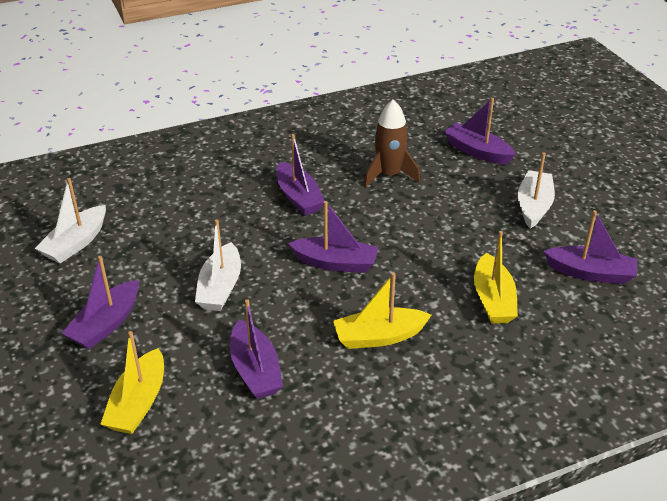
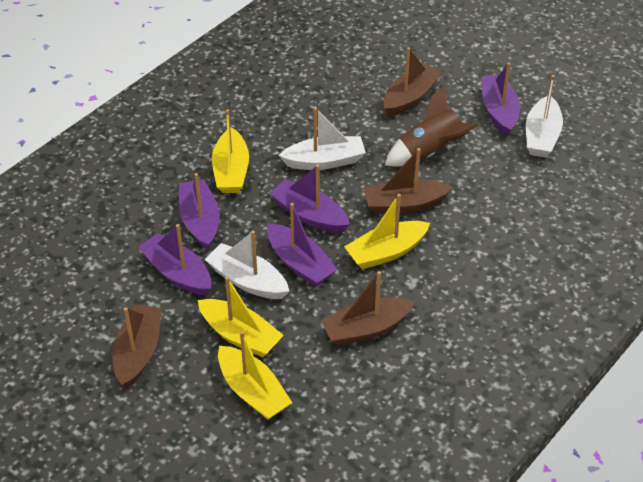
brown boat: 0 -> 4
purple boat: 6 -> 5
yellow boat: 3 -> 4

